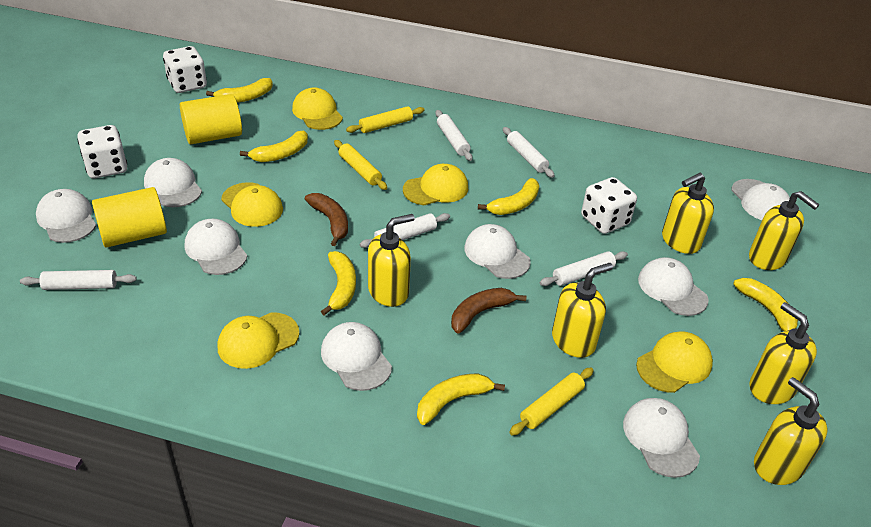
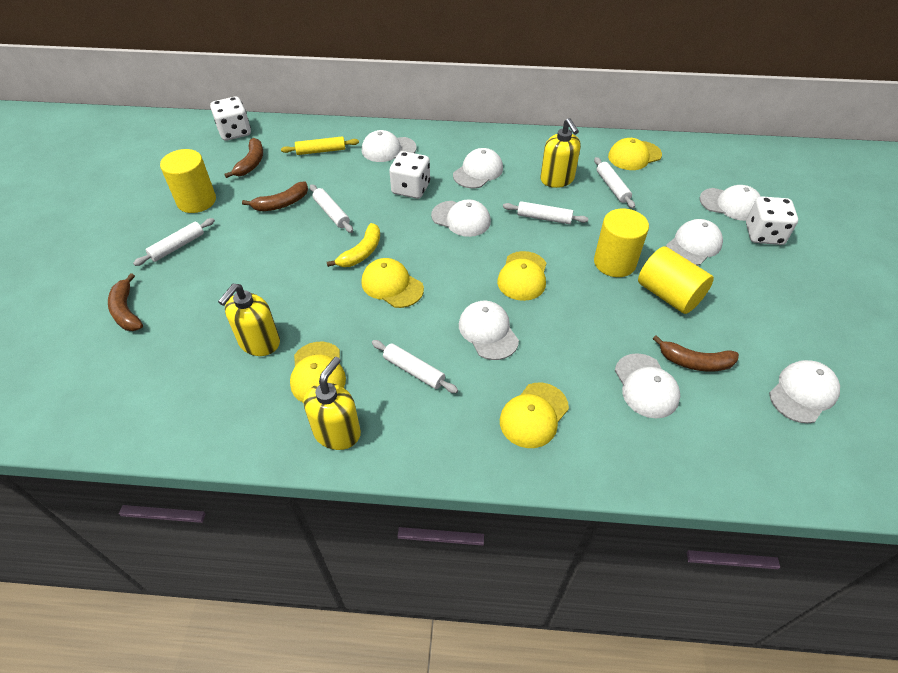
brown banana: 2 -> 4
yellow banana: 6 -> 1
yellow cylinder: 2 -> 3
yellow rolling pin: 3 -> 1
yellow soap dispenser: 6 -> 3

